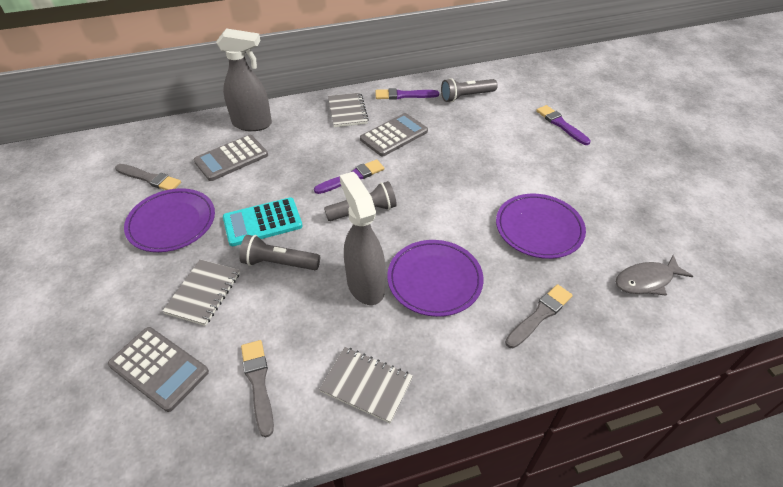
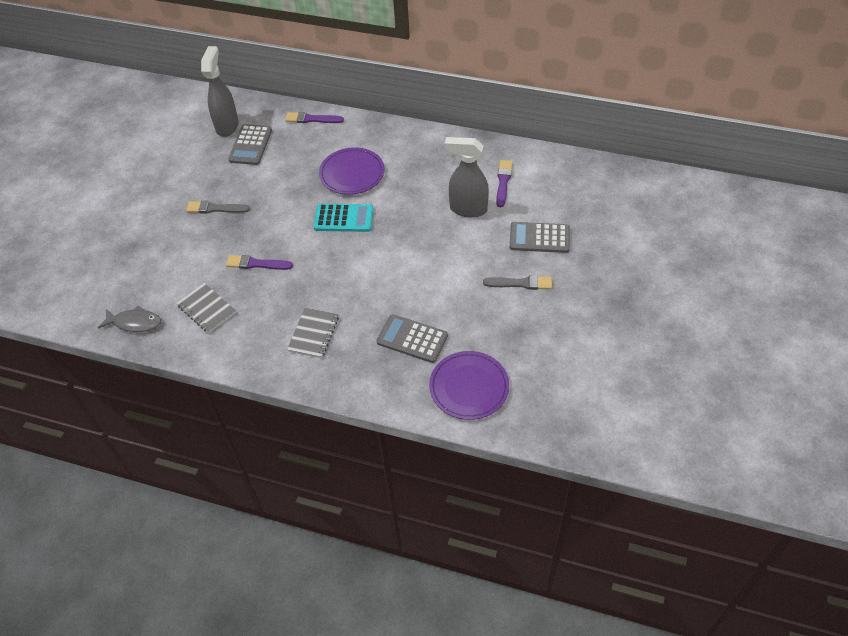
grey brush: 3 -> 2
grey flashlight: 3 -> 0
grey notebook: 3 -> 2
purple plate: 3 -> 2

